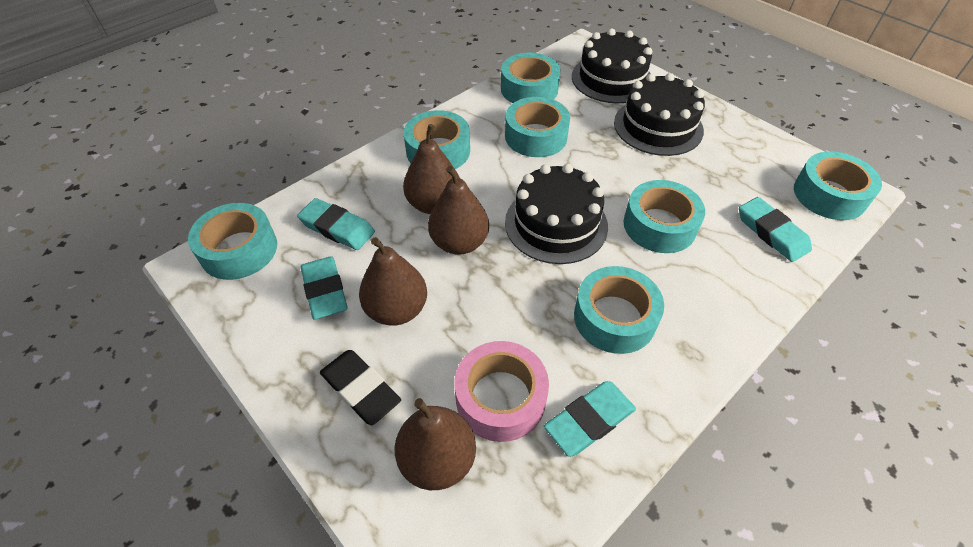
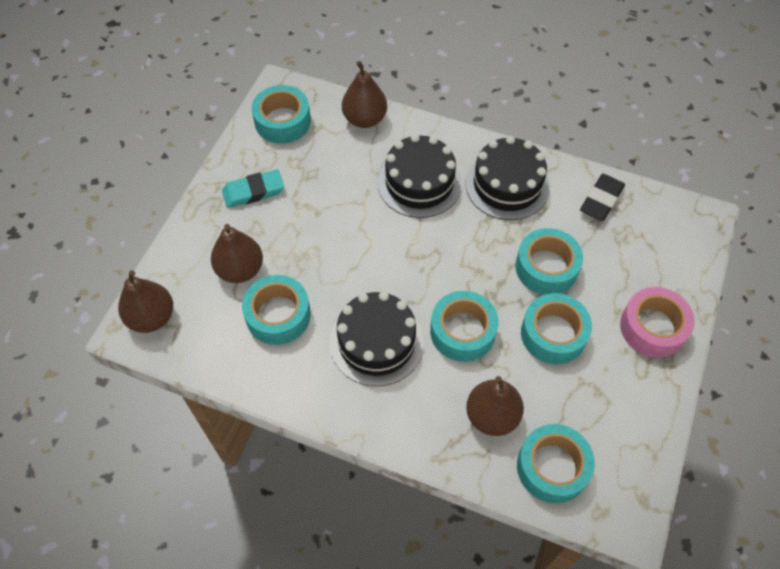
turquoise eraser: 4 -> 1
turquoise tape: 7 -> 6

